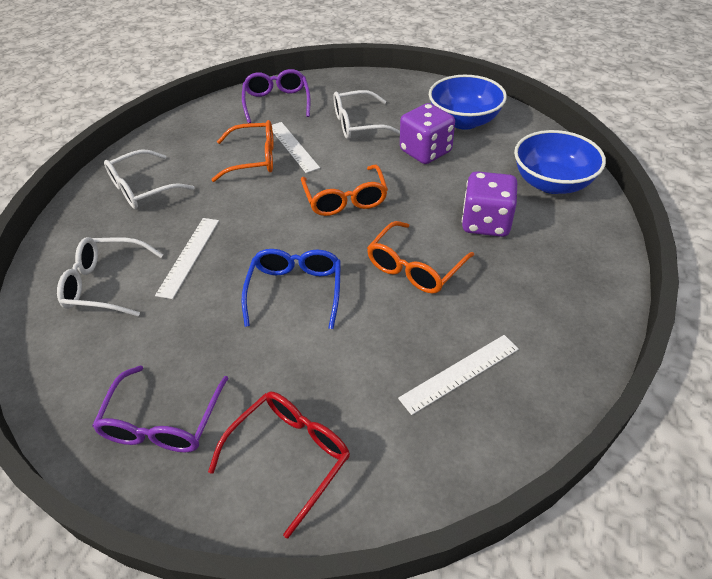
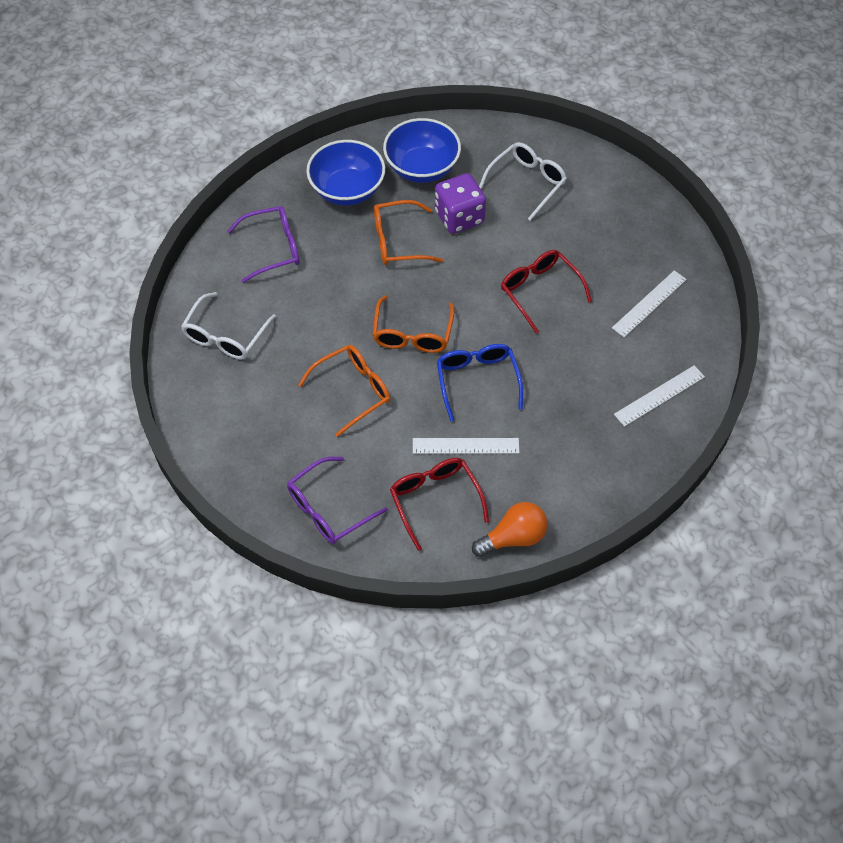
orange light bulb: 0 -> 1
purple dice: 2 -> 1
red glasses: 1 -> 2
white glasses: 3 -> 2

